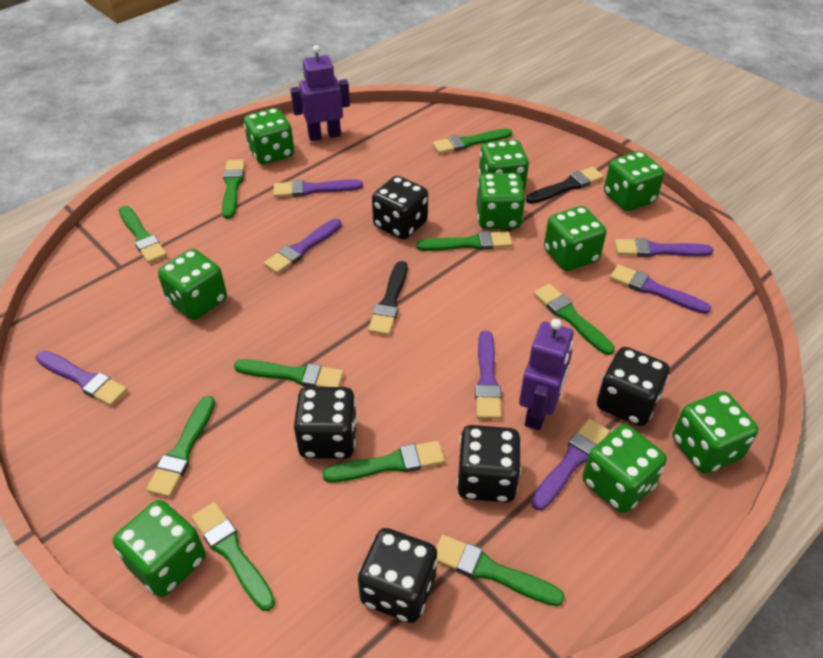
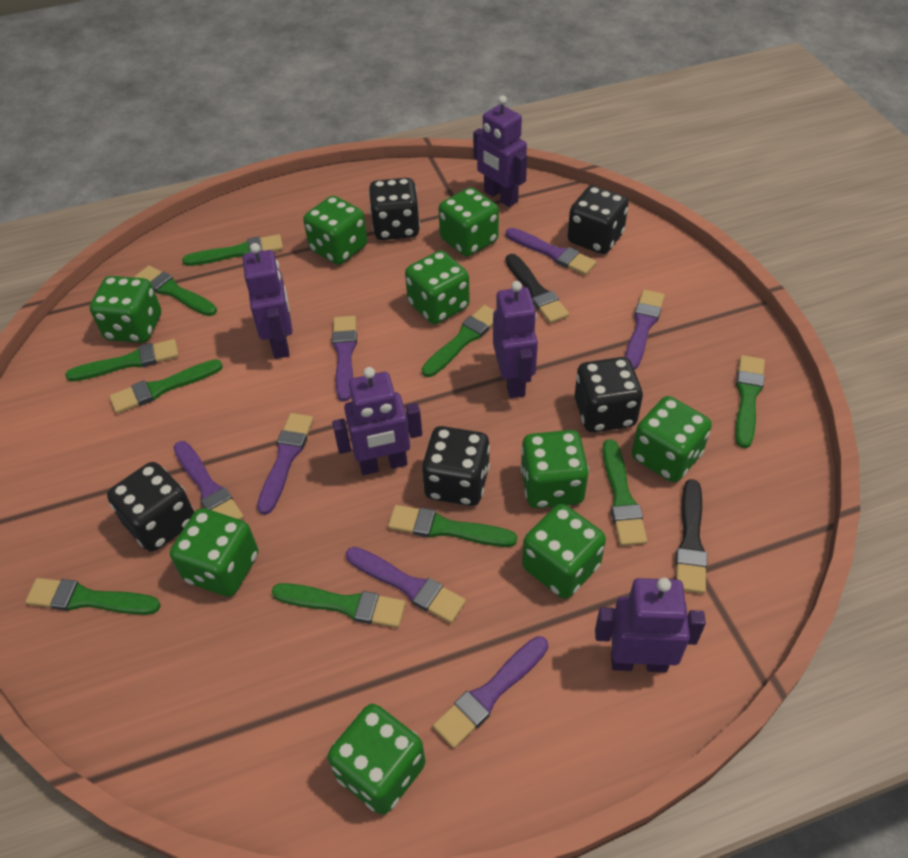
purple robot: 2 -> 5

